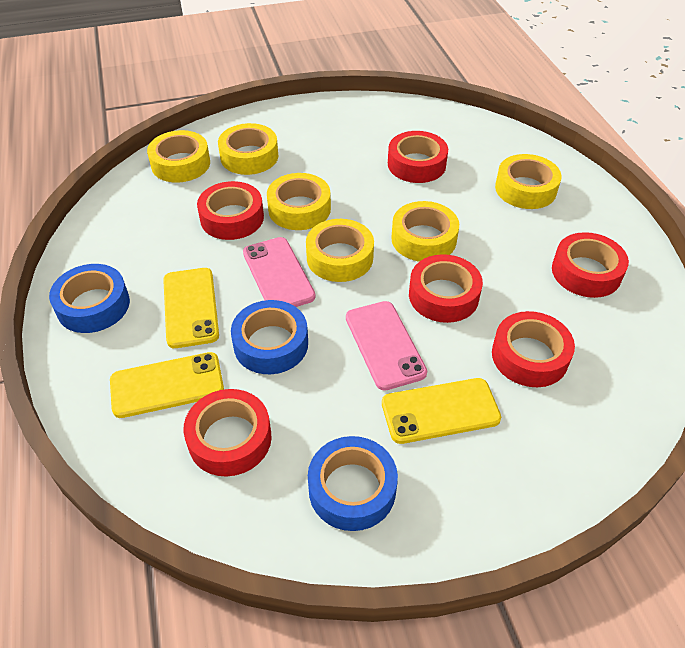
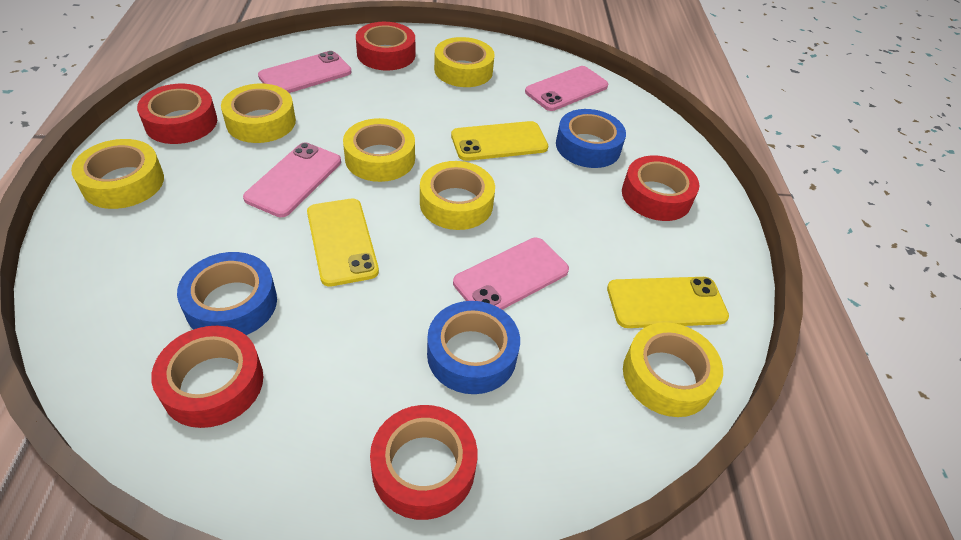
pink phone: 2 -> 4
red tape: 6 -> 5

